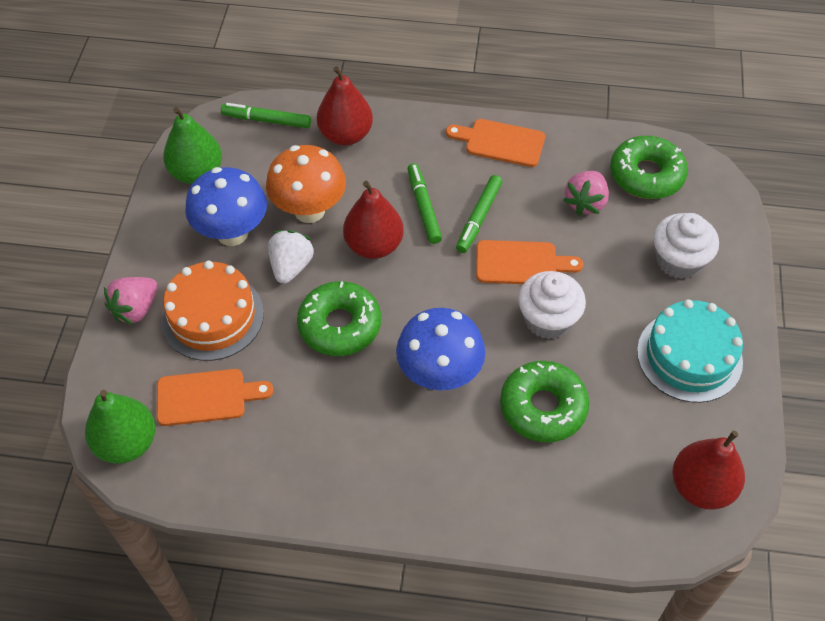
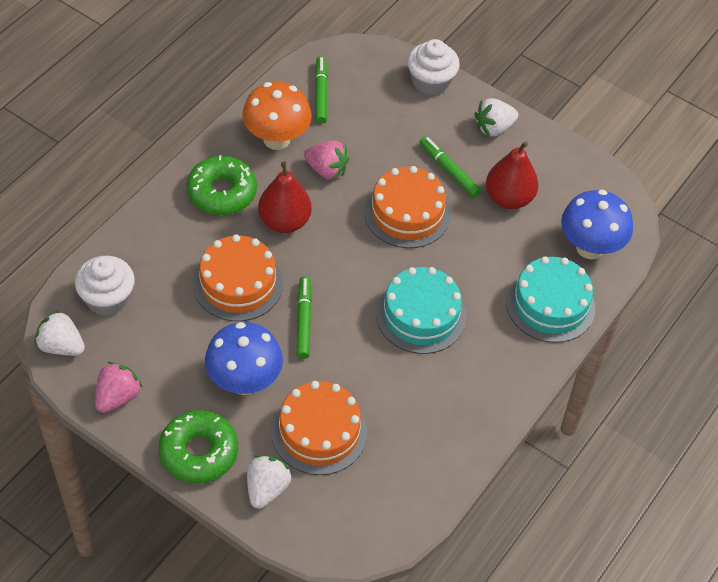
green donut: 3 -> 2
green pear: 2 -> 0
orange cake: 1 -> 3
orange cutting board: 3 -> 0
red pear: 3 -> 2
turquoise cake: 1 -> 2
white strawberry: 1 -> 3

